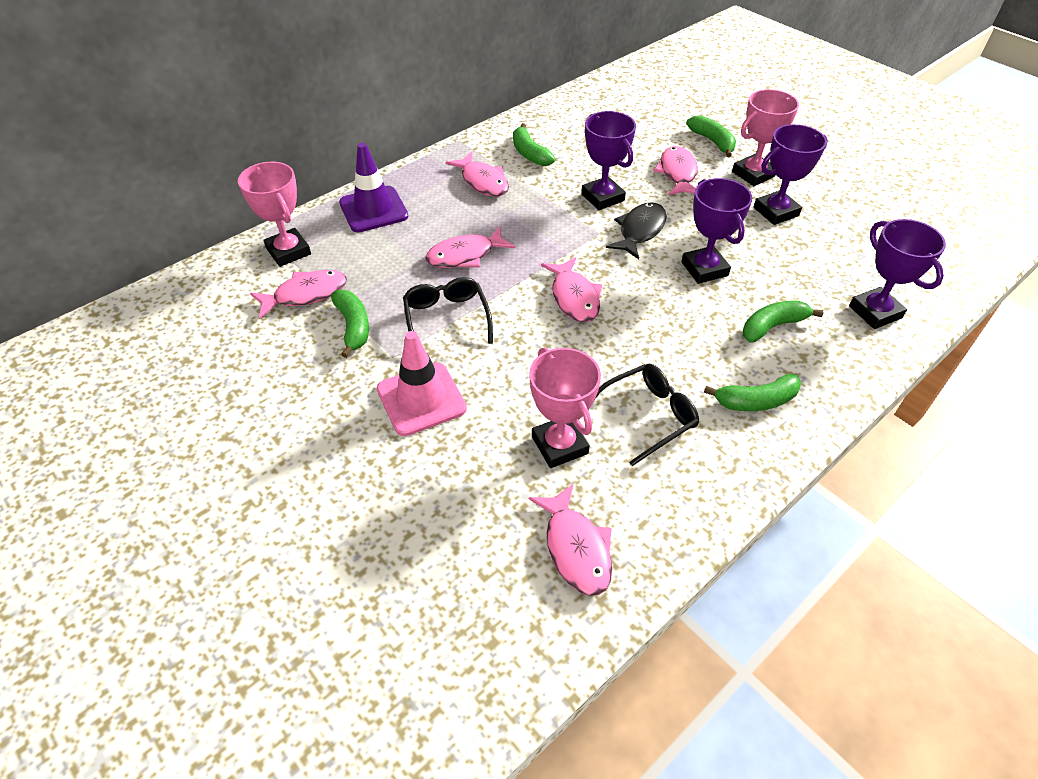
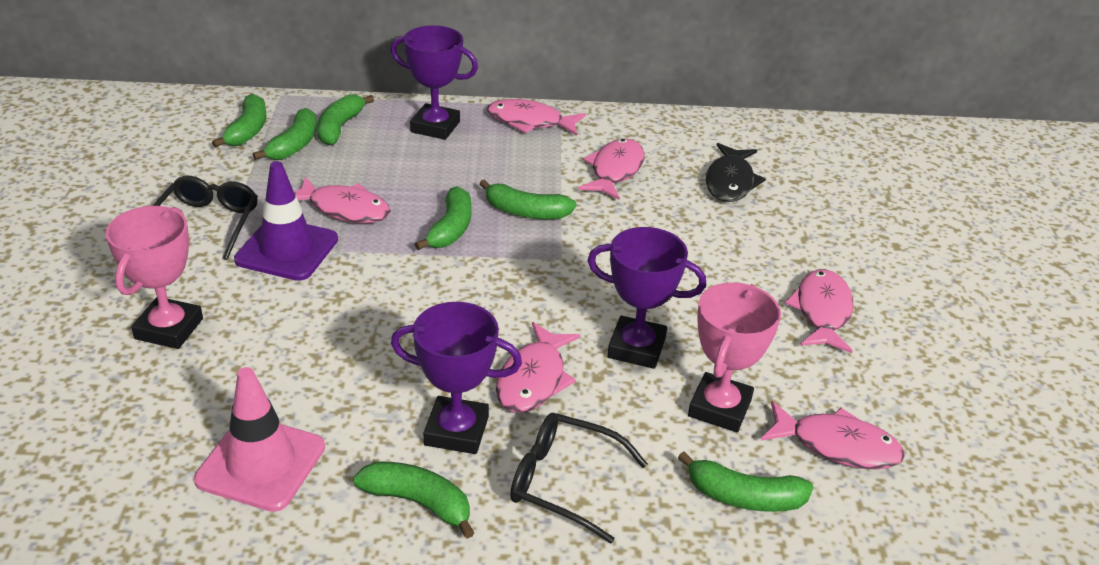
green banana: 5 -> 7
pink trophy: 3 -> 2
purple trophy: 4 -> 3

